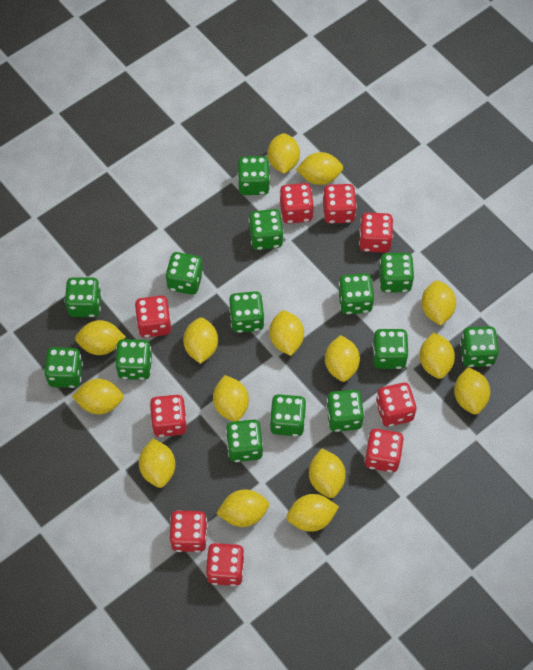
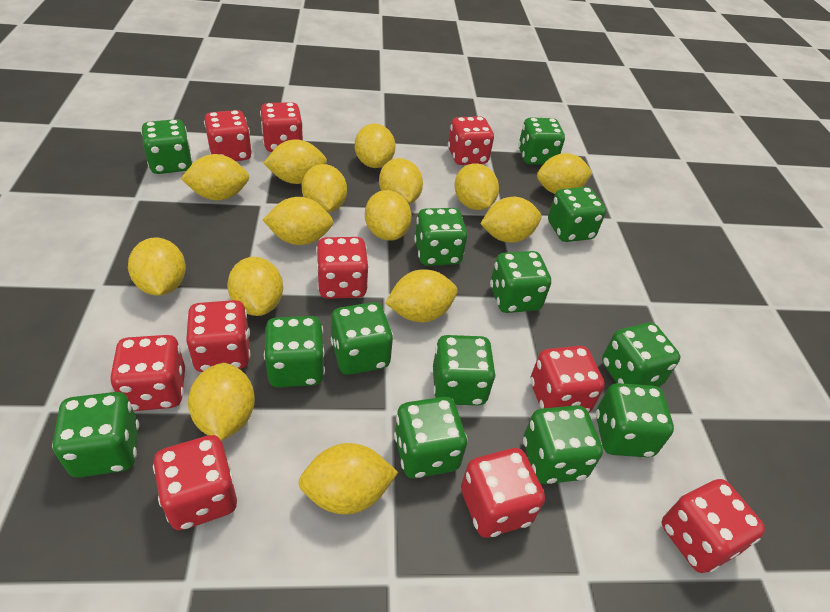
green dice: 14 -> 13
red dice: 9 -> 10

